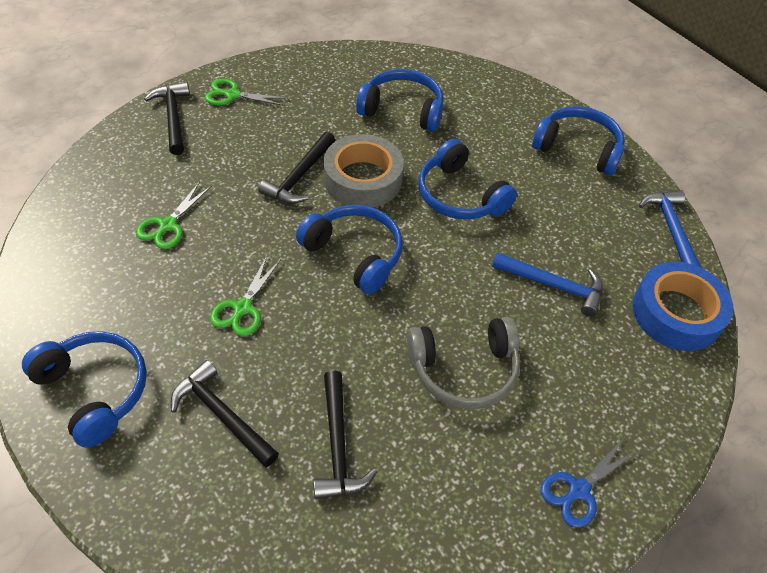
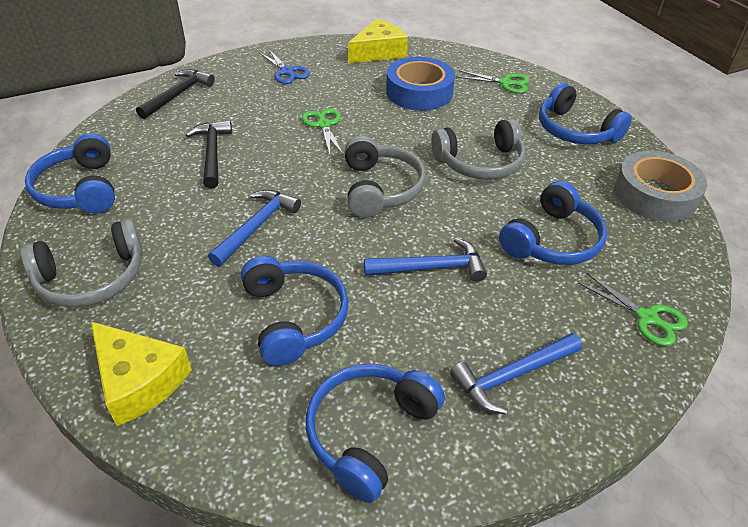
black hammer: 4 -> 2
blue hammer: 2 -> 3
grey headphones: 1 -> 3
yellow cheese: 0 -> 2

